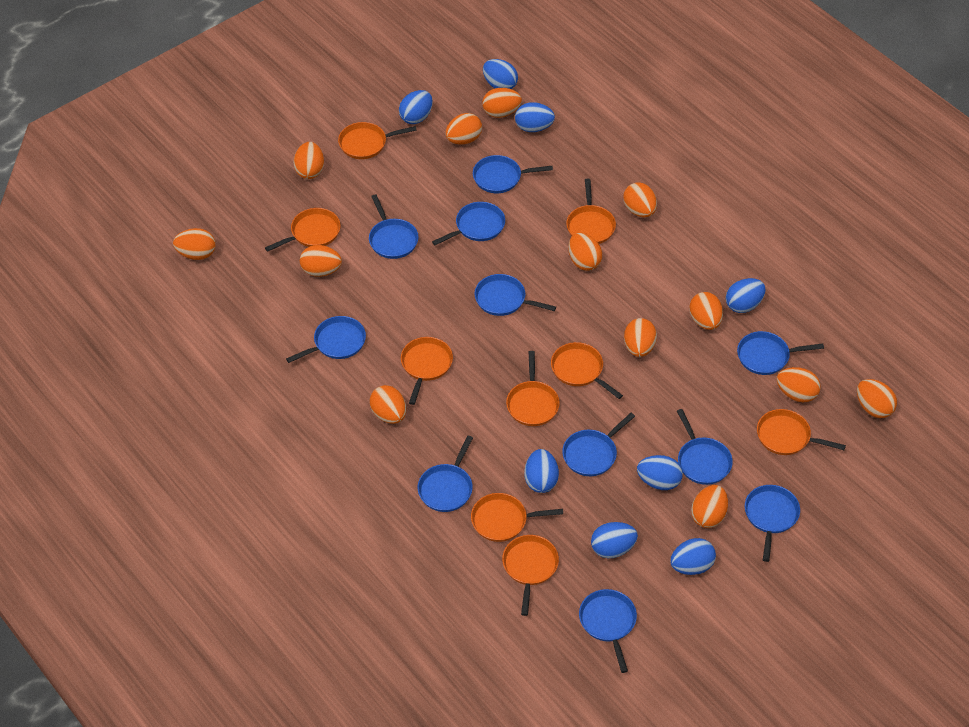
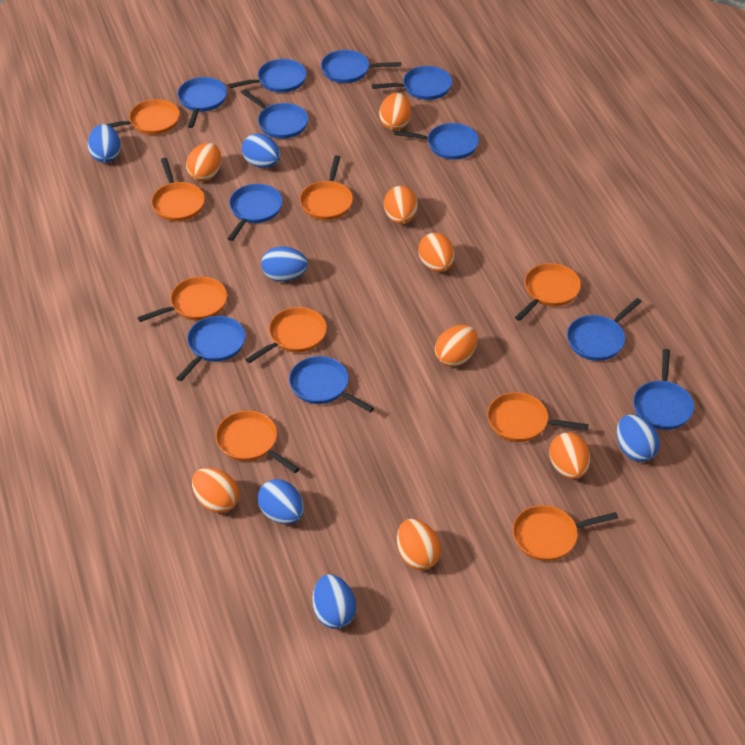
blue egg: 8 -> 6
orange egg: 13 -> 8

